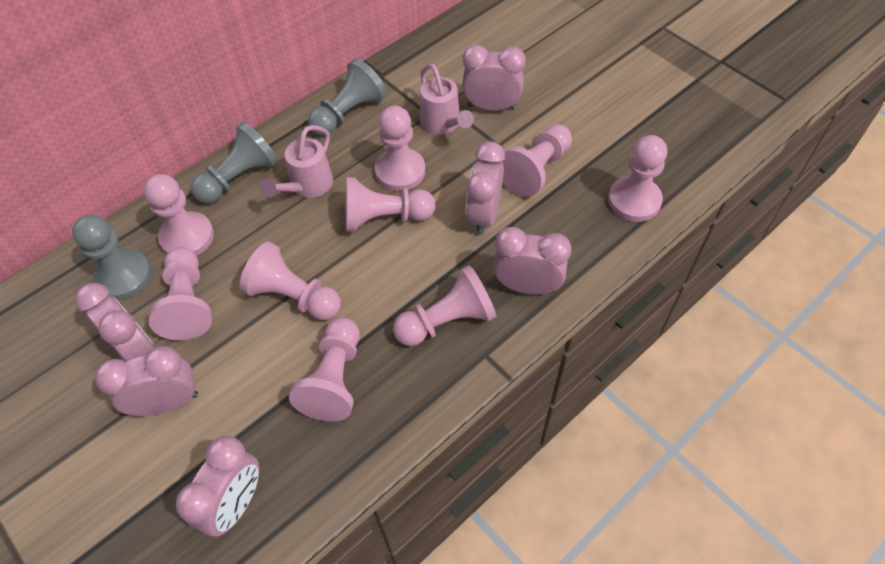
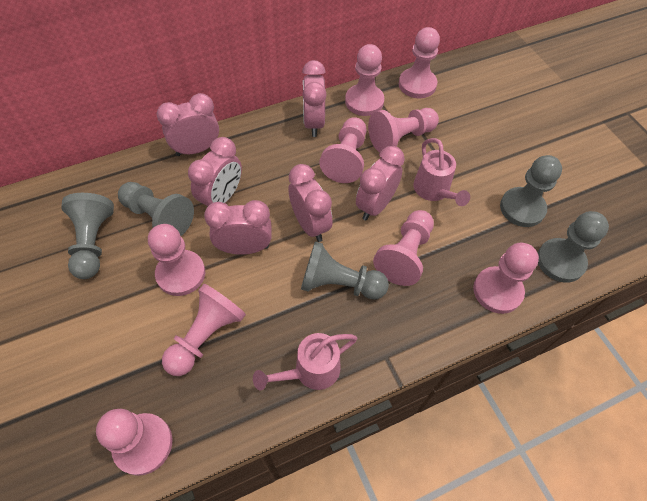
grey pawn: 3 -> 5

